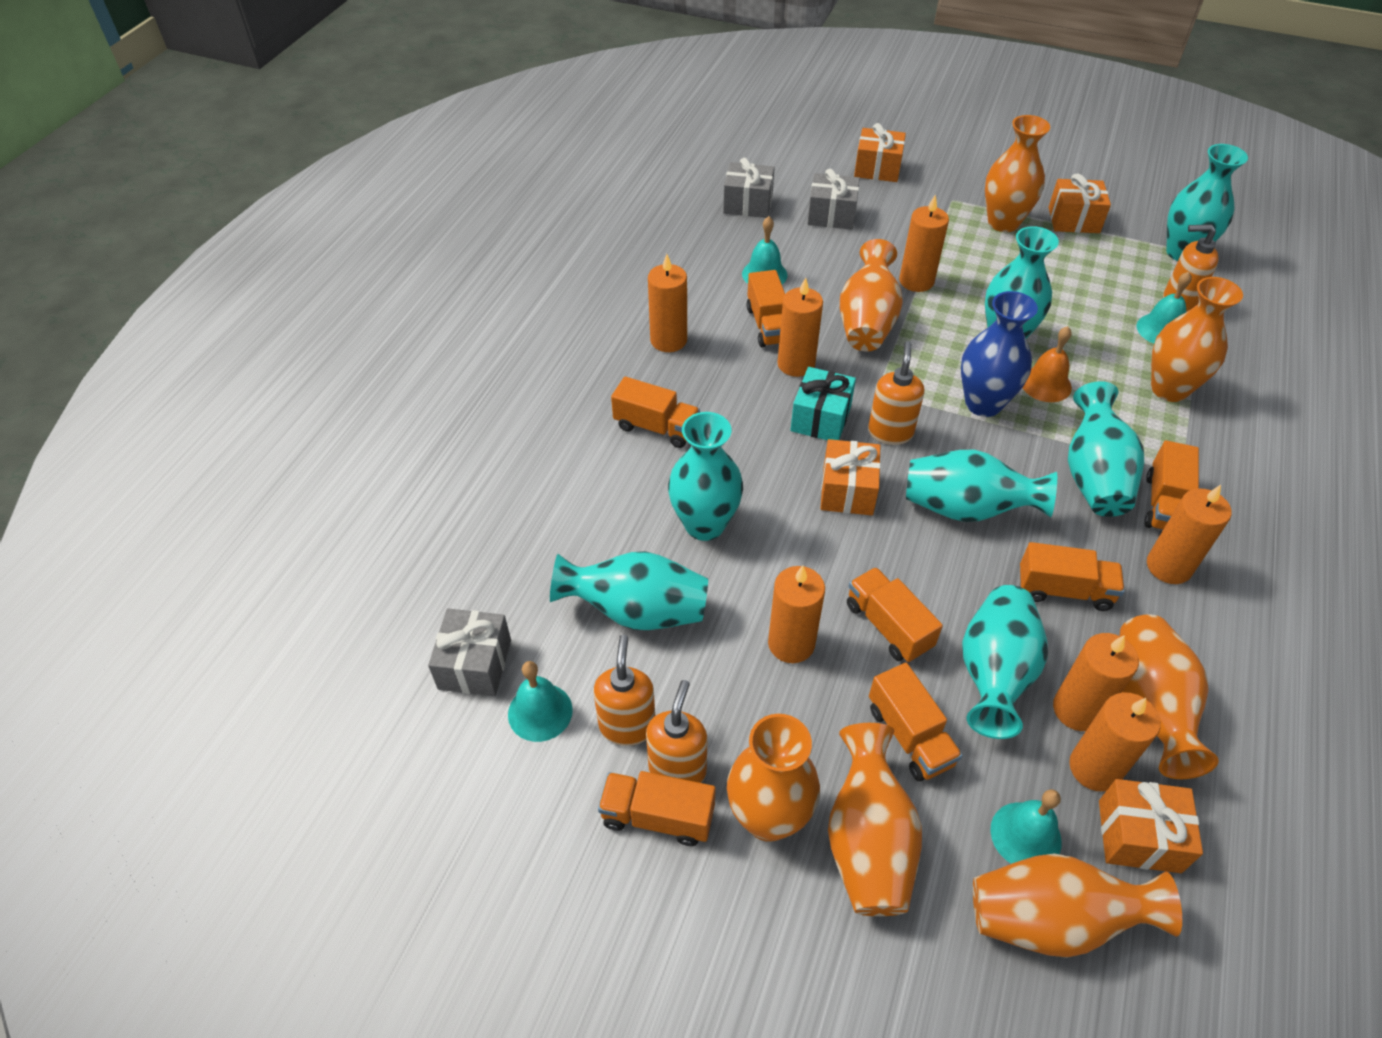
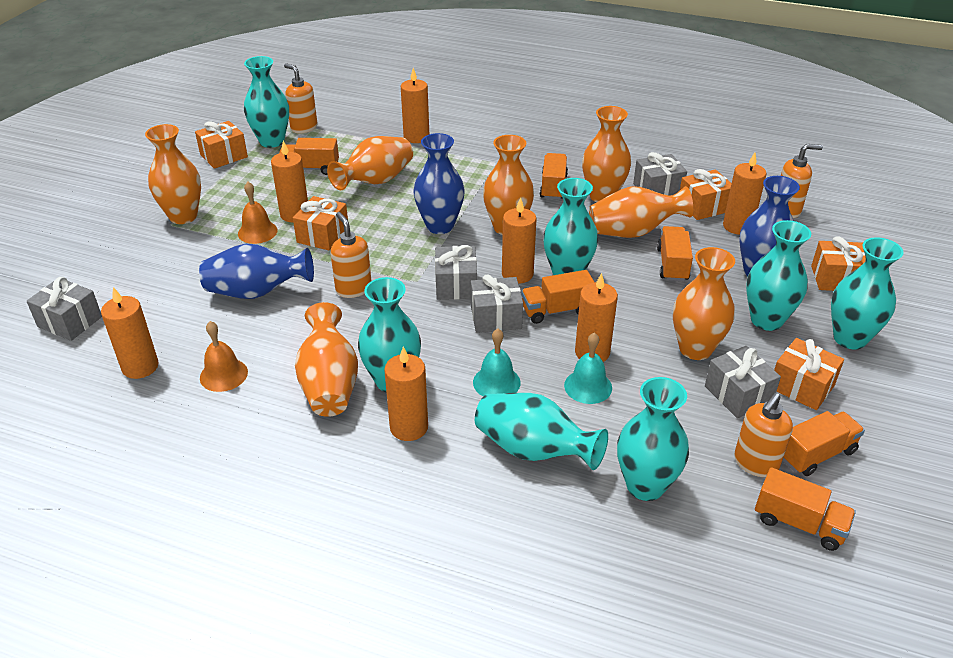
blue vase: 1 -> 3
grey gift: 3 -> 5
orange bell: 1 -> 2
orange gift: 4 -> 5
orange truck: 7 -> 6
turquoise bell: 4 -> 2
turquoise gift: 1 -> 0

